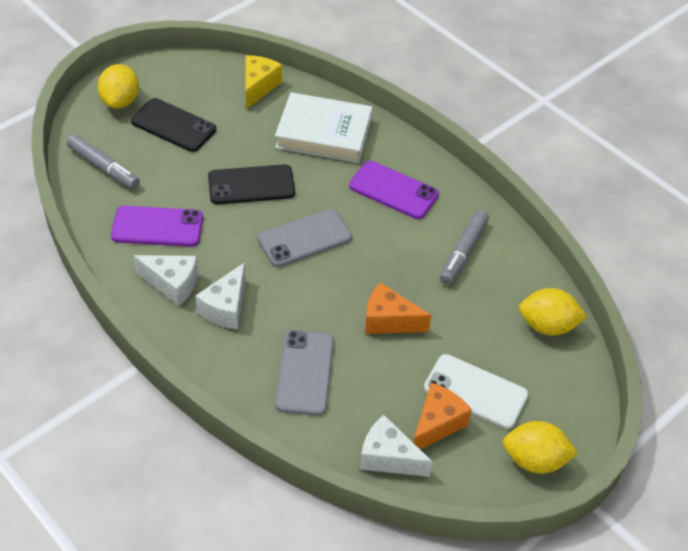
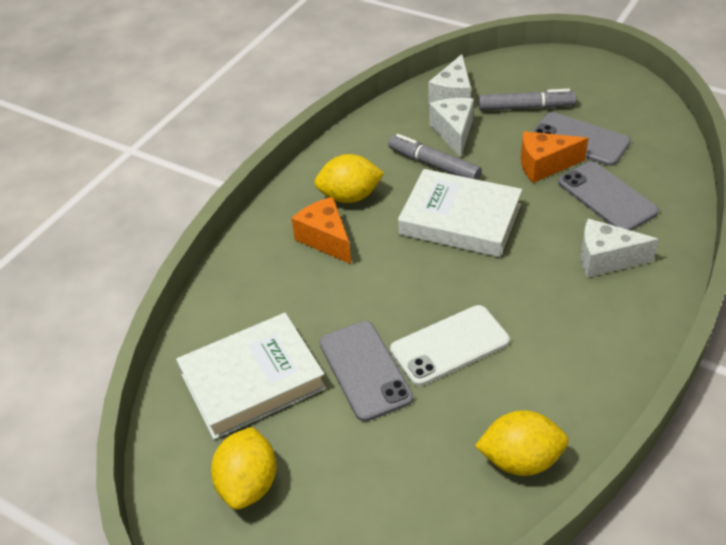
black phone: 2 -> 0
grey phone: 2 -> 3
purple phone: 2 -> 0
white book: 1 -> 2
yellow cheese: 1 -> 0

